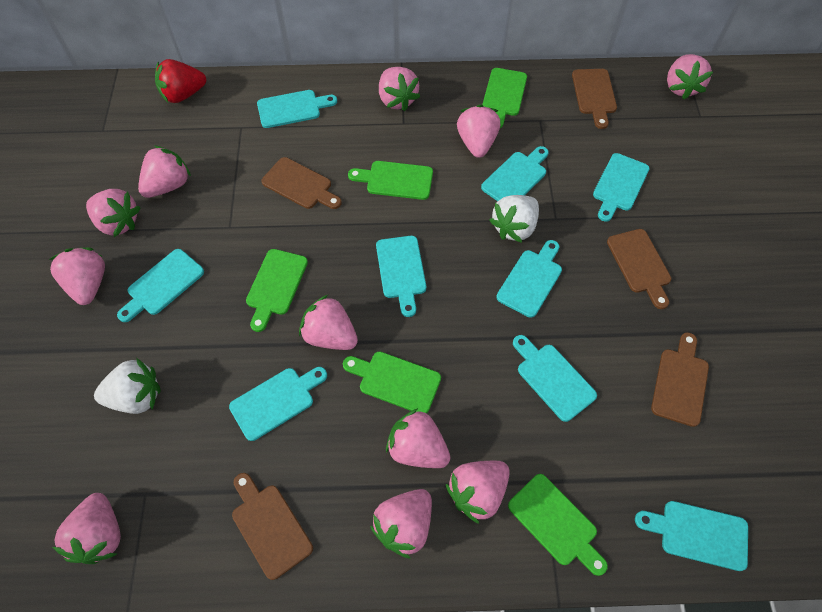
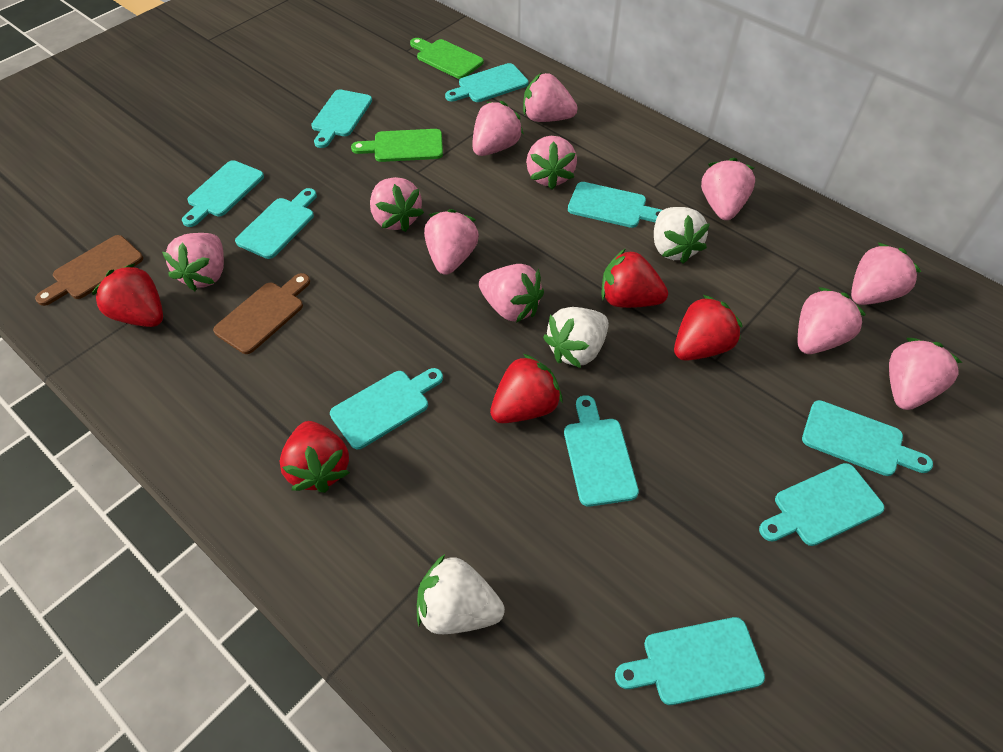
brown cutting board: 5 -> 2
green cutting board: 5 -> 2
red strawberry: 1 -> 5
turquoise cutting board: 9 -> 10
white strawberry: 2 -> 3

